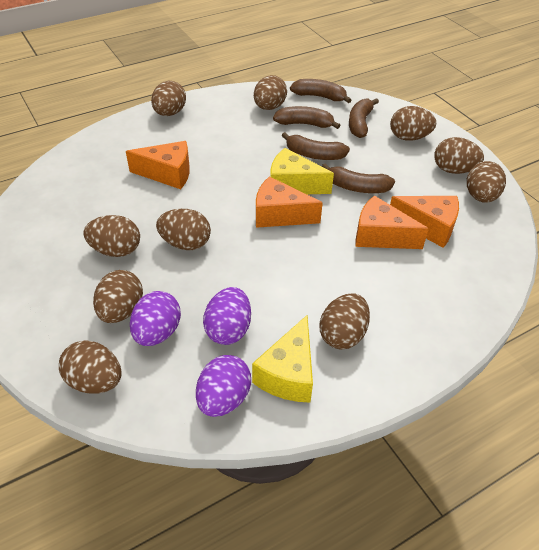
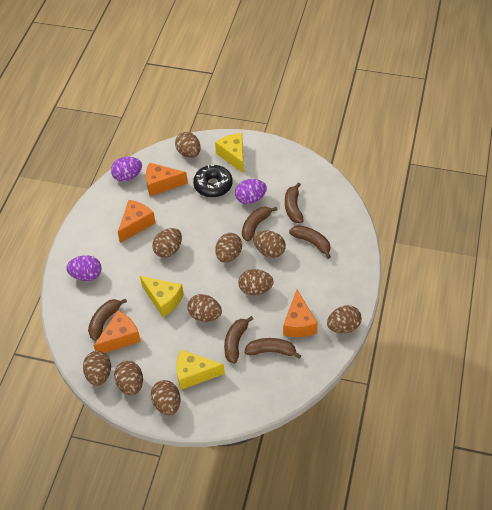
black donut: 0 -> 1
brown banana: 5 -> 6
yellow cheese: 2 -> 3

